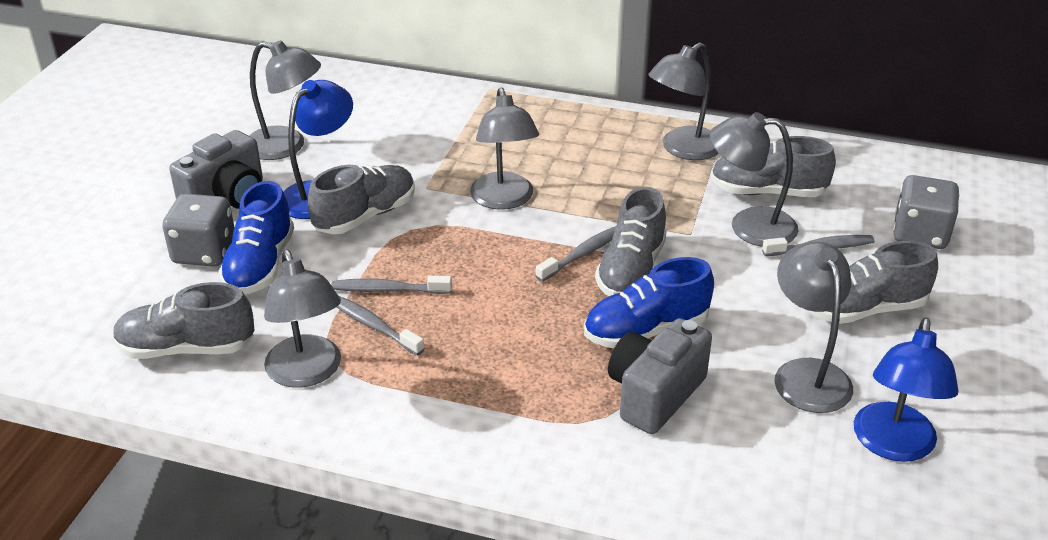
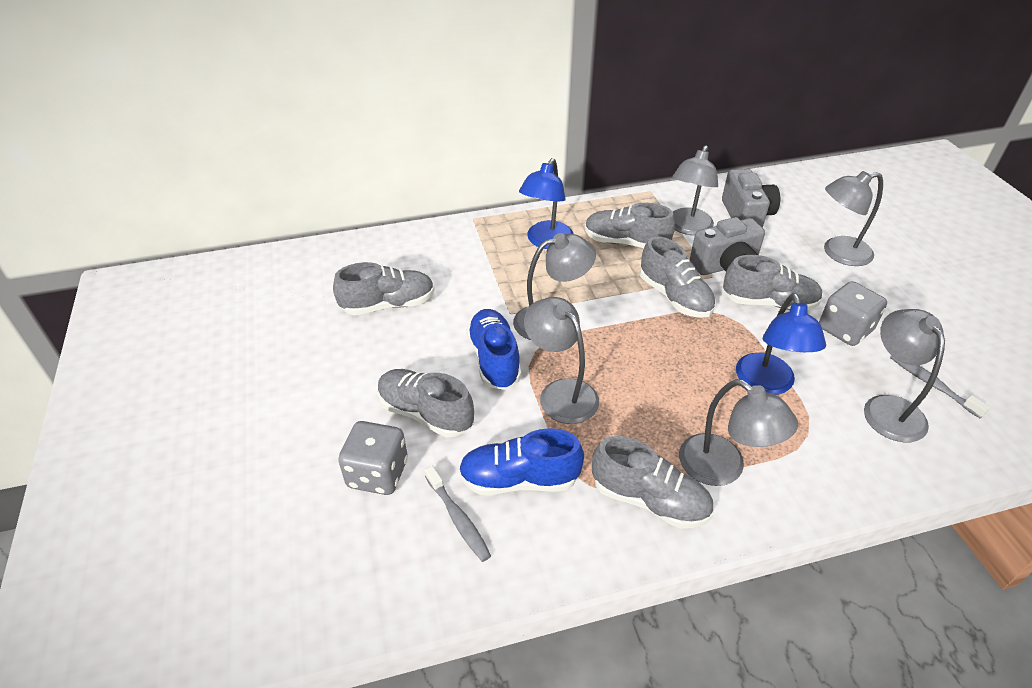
grey shoe: 5 -> 6
grey toothbrush: 4 -> 2

